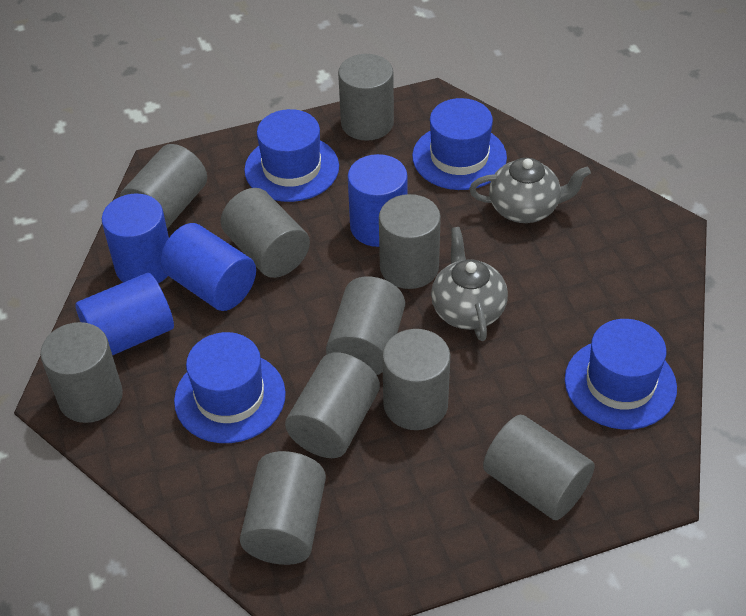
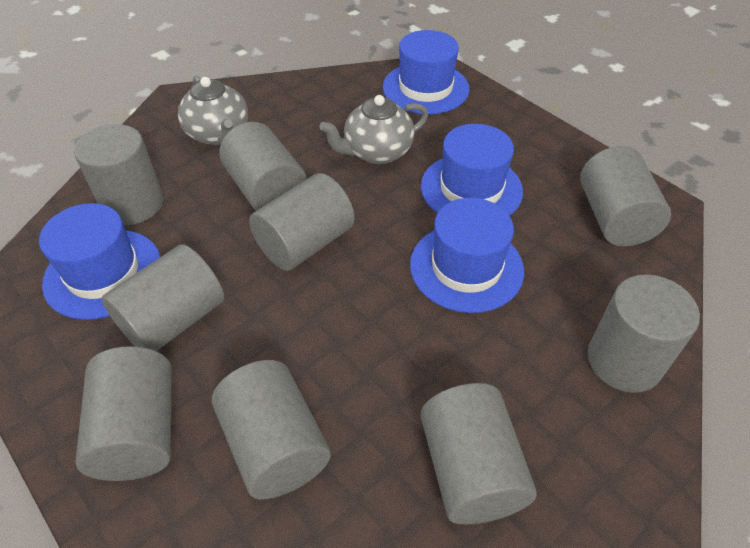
blue cylinder: 4 -> 0
grey cylinder: 10 -> 9

